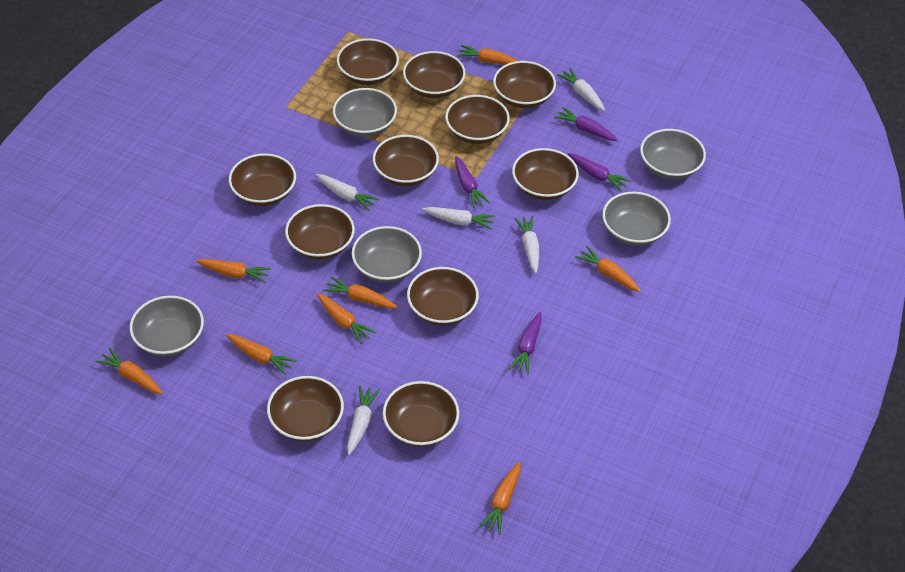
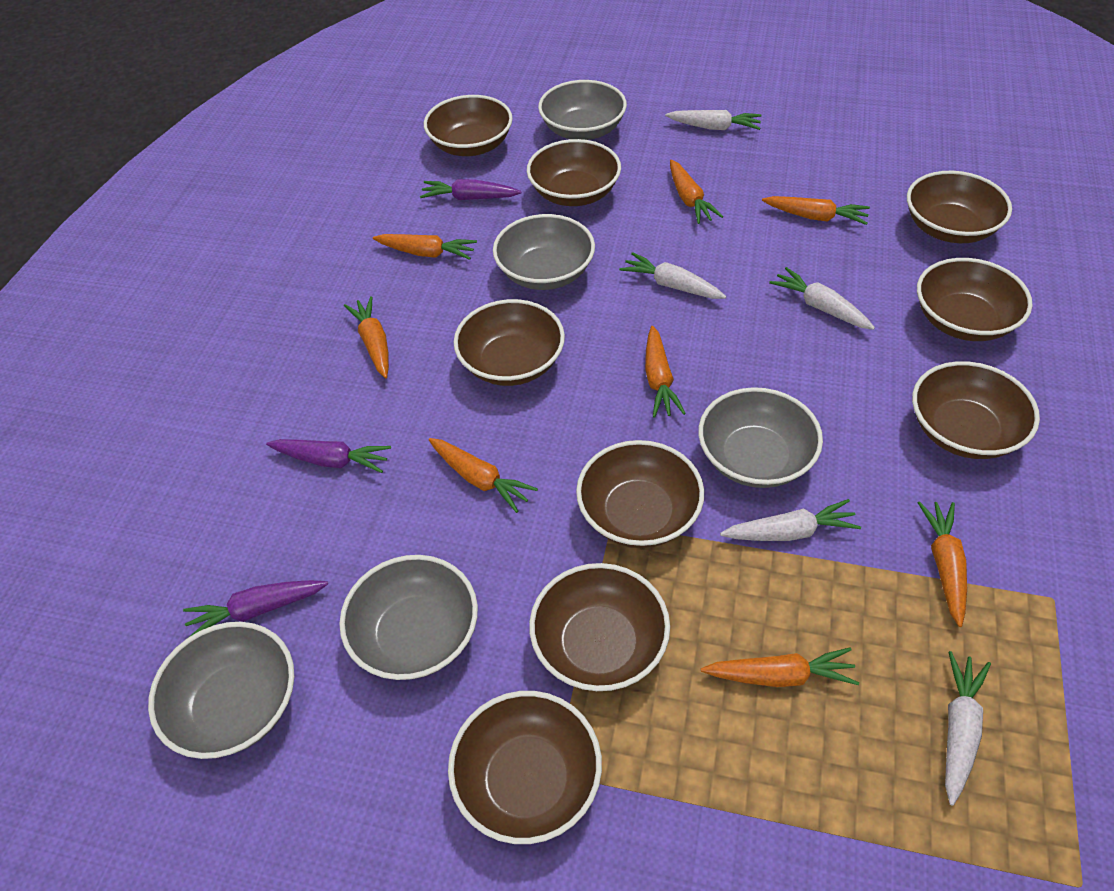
brown bowl: 11 -> 9
purple carrot: 4 -> 3

